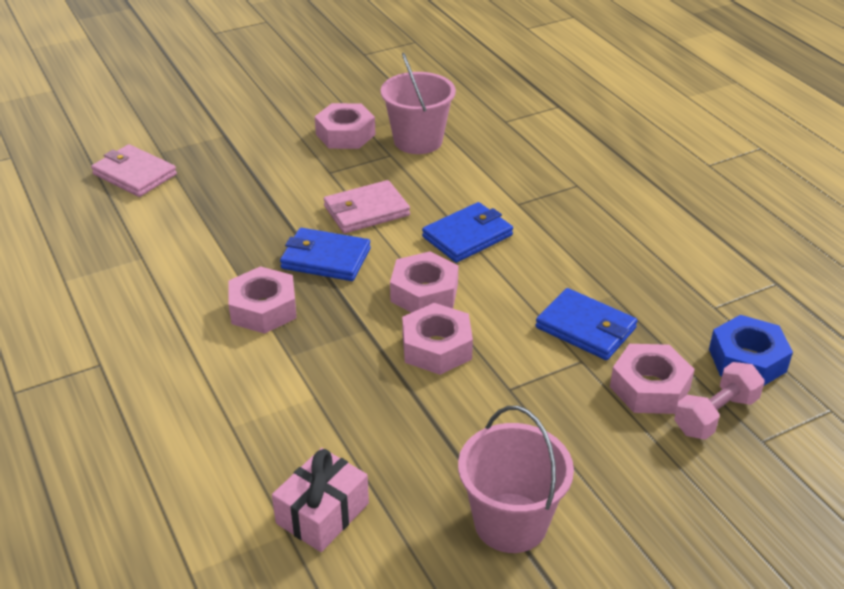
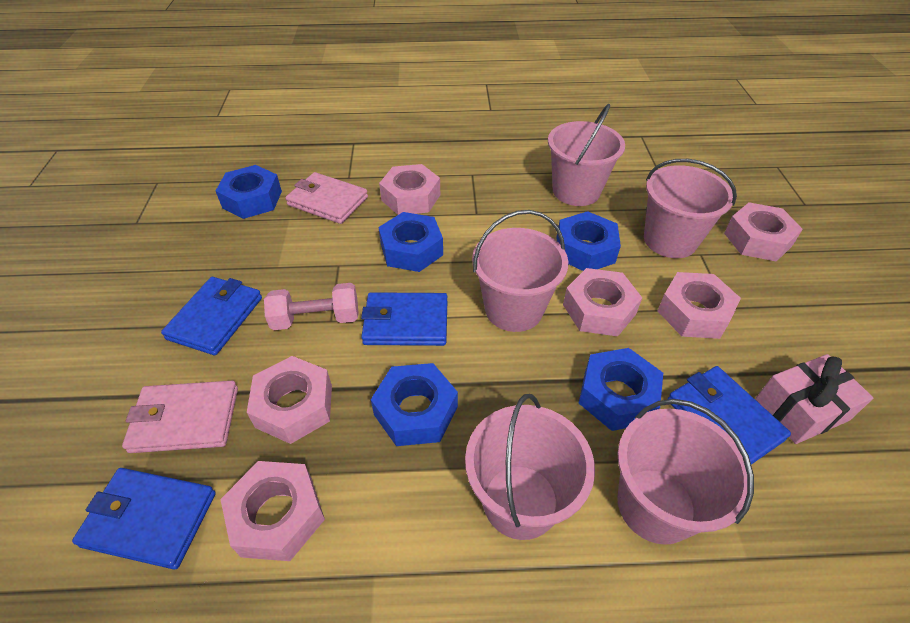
blue nut: 1 -> 5
blue wallet: 3 -> 4
pink bucket: 2 -> 5
pink nut: 5 -> 6

